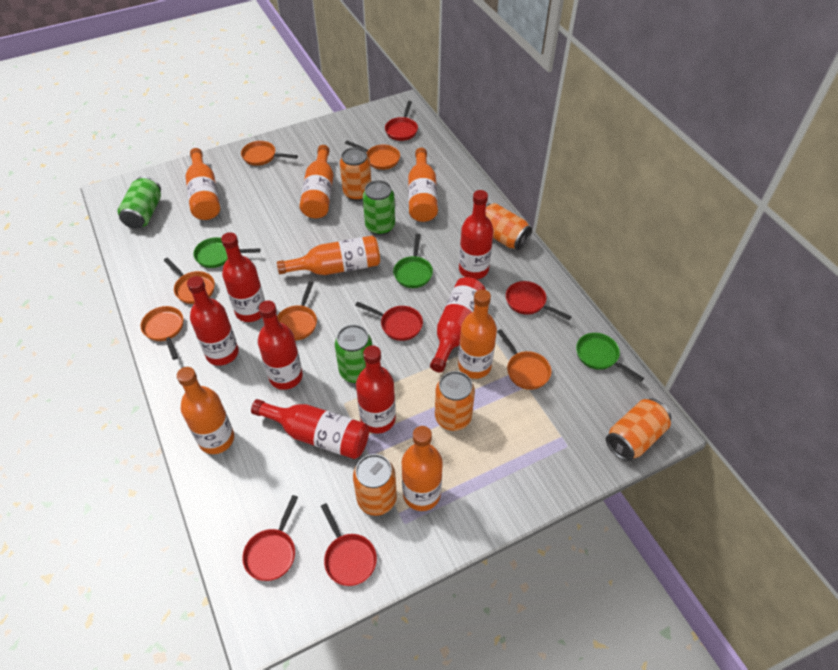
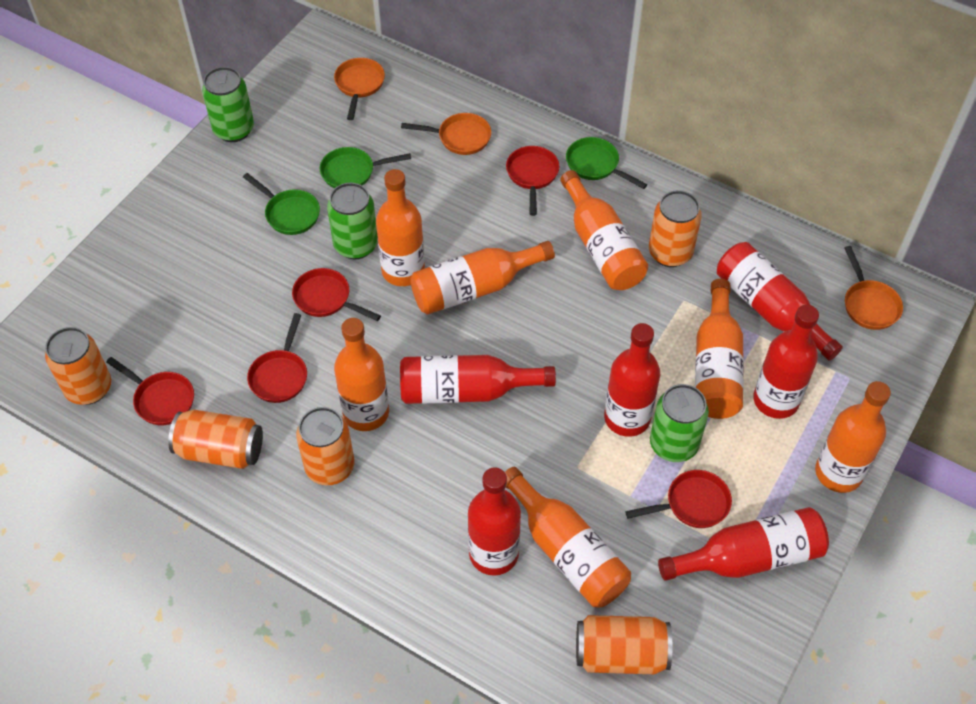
orange pan: 6 -> 3
red bottle: 7 -> 6

